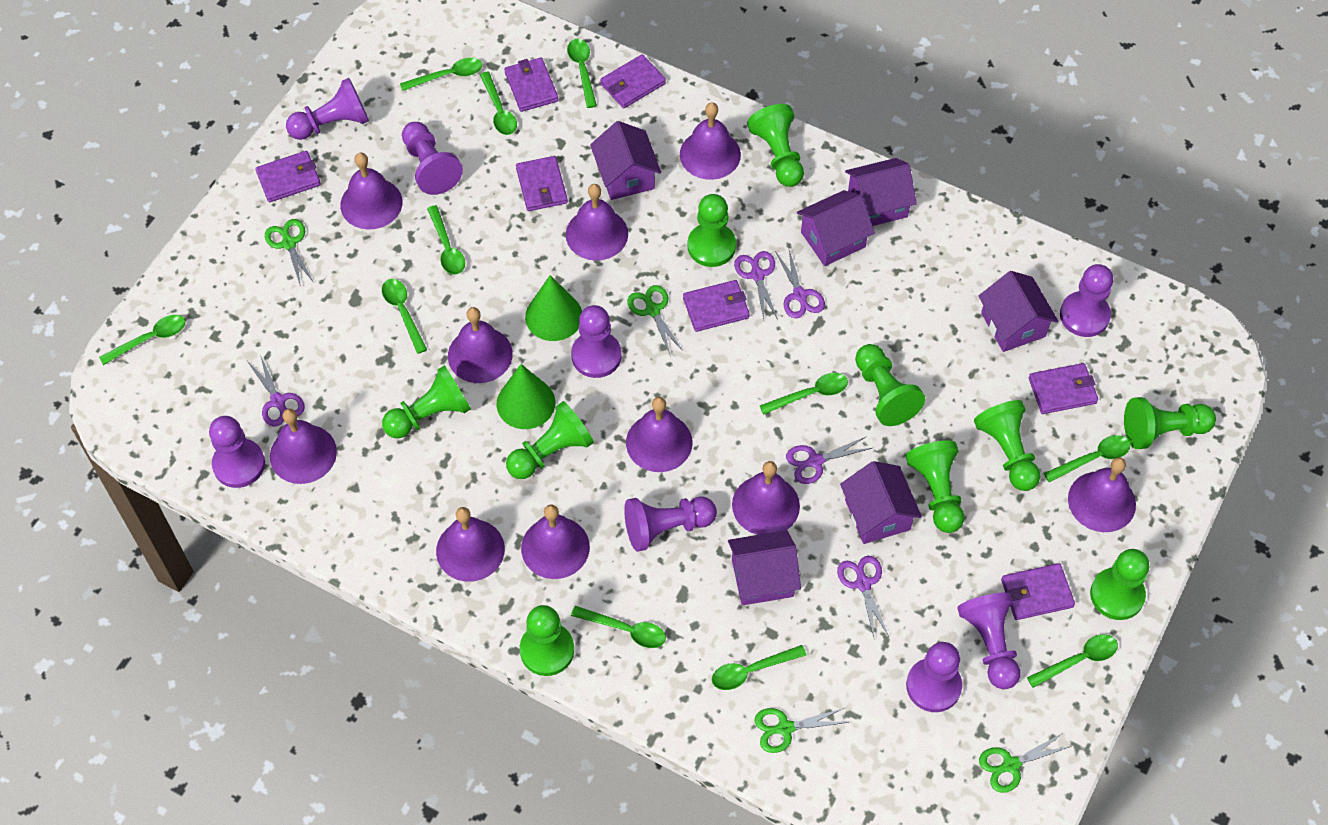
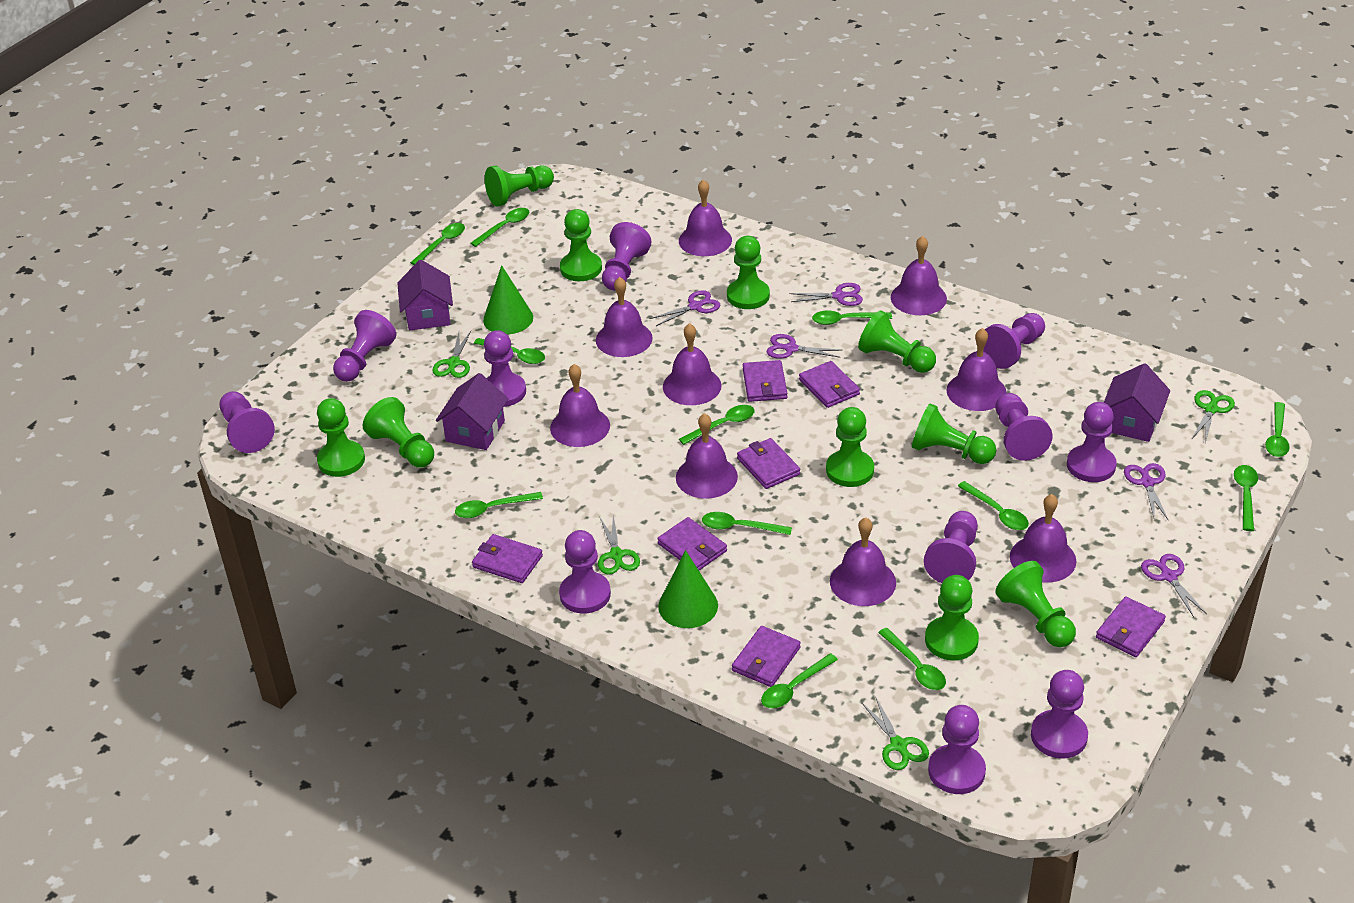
green spoon: 11 -> 12
purple bell: 10 -> 9
purple house: 6 -> 3
purple pawn: 8 -> 11

